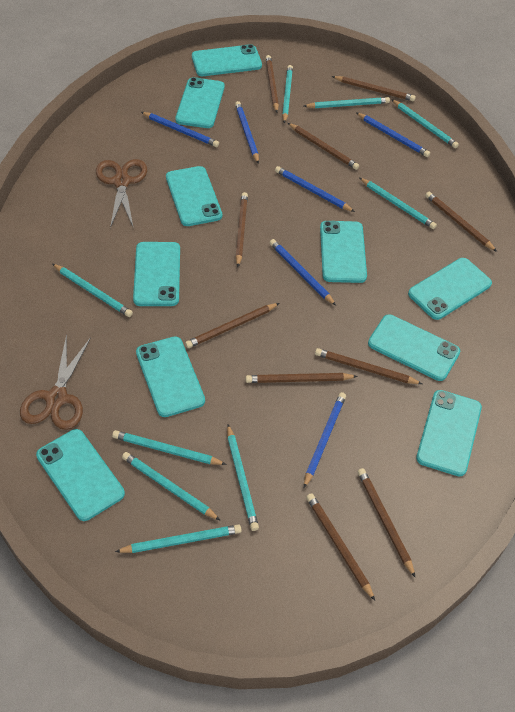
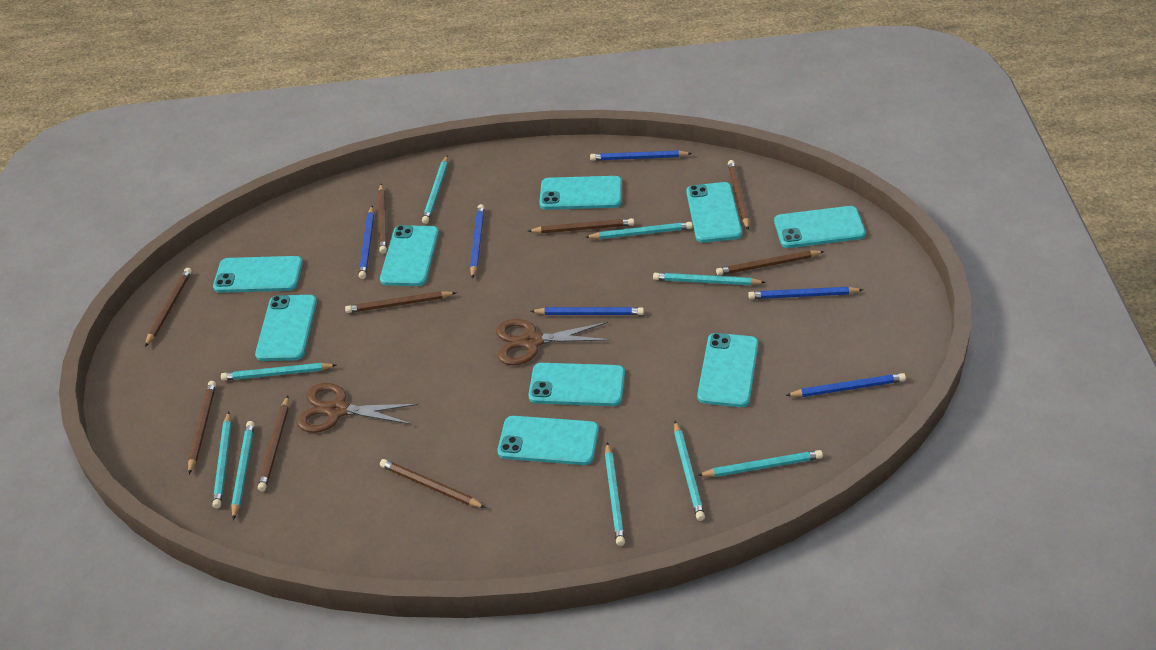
brown pencil: 10 -> 9
turquoise phone: 10 -> 9

